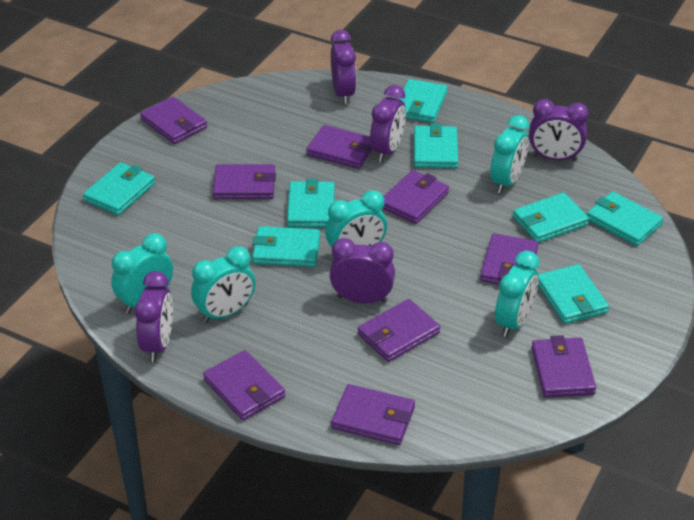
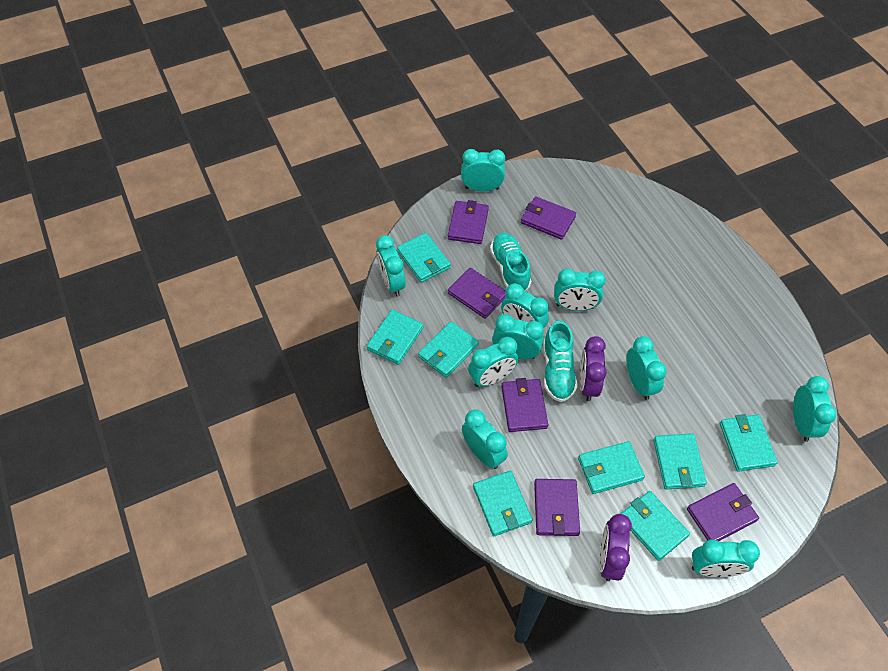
purple clock: 5 -> 2
purple wallet: 9 -> 6
turquoise clock: 5 -> 10
turquoise shoe: 0 -> 2

